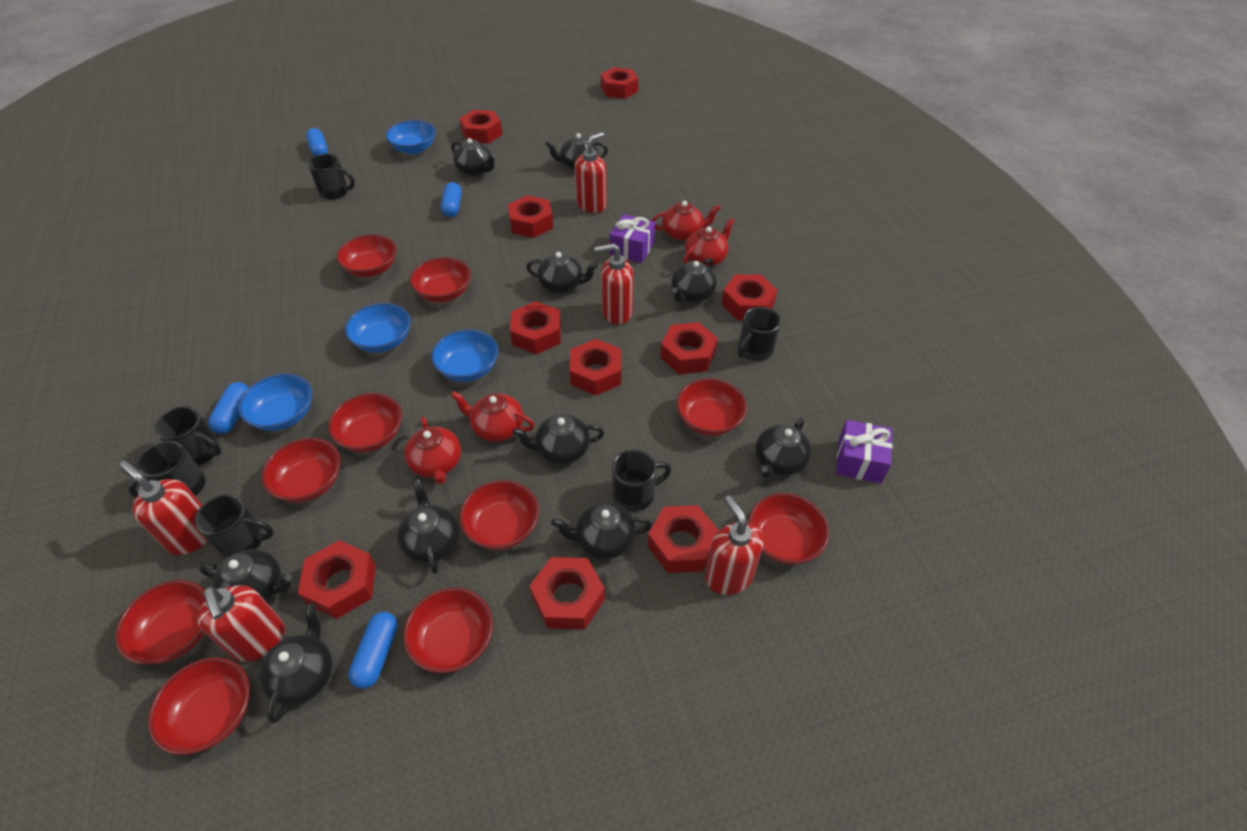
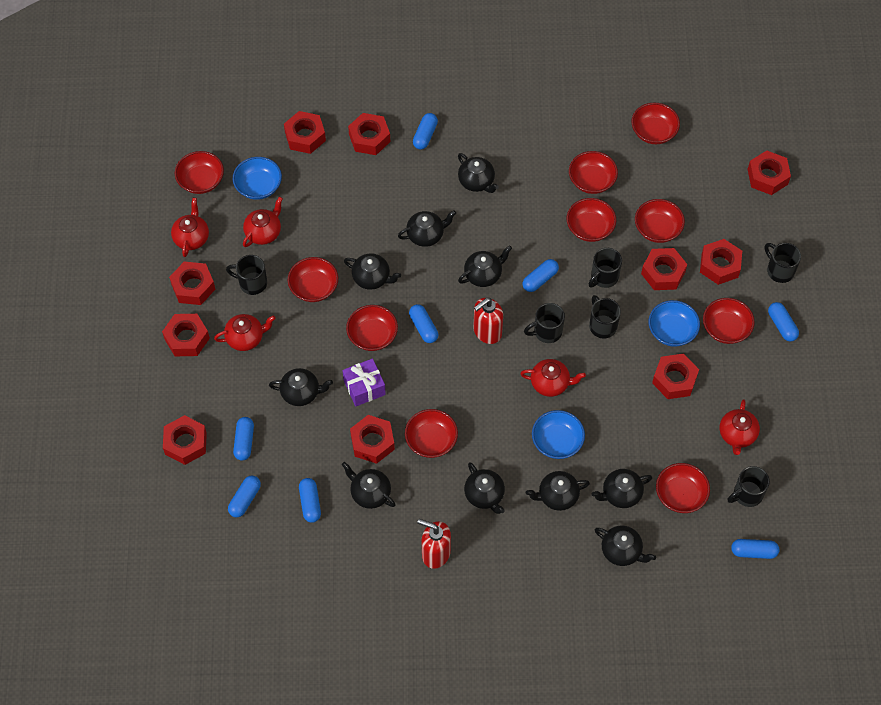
blue bowl: 4 -> 3
blue capsule: 4 -> 8
purple gift: 2 -> 1
red soap dispenser: 5 -> 2
red teapot: 4 -> 5

